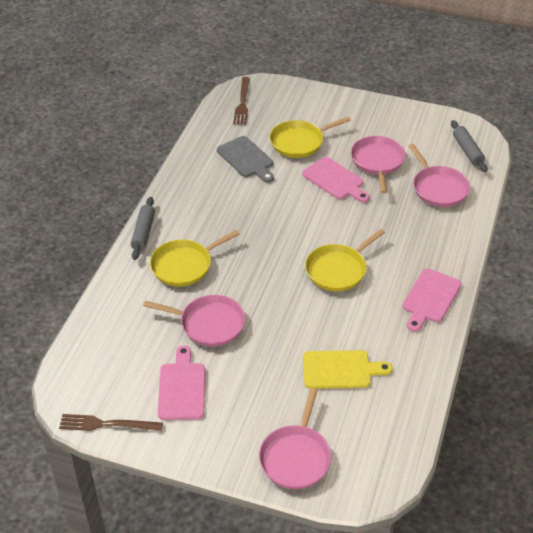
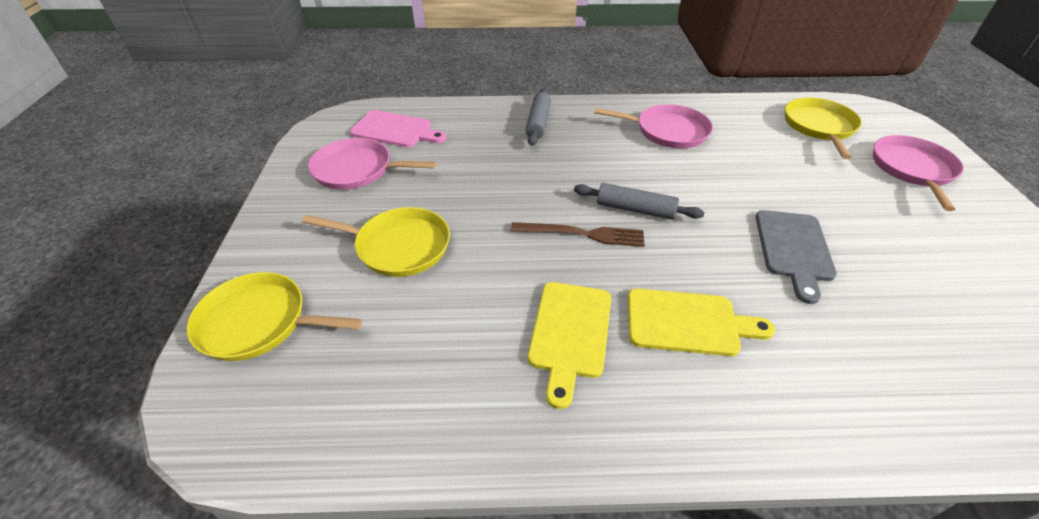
brown fork: 2 -> 1
pink cutting board: 3 -> 1
pink pan: 4 -> 3
yellow cutting board: 1 -> 2

